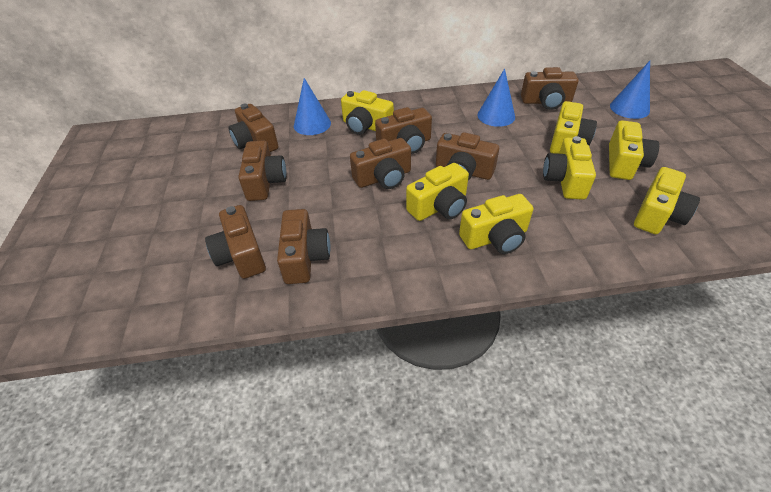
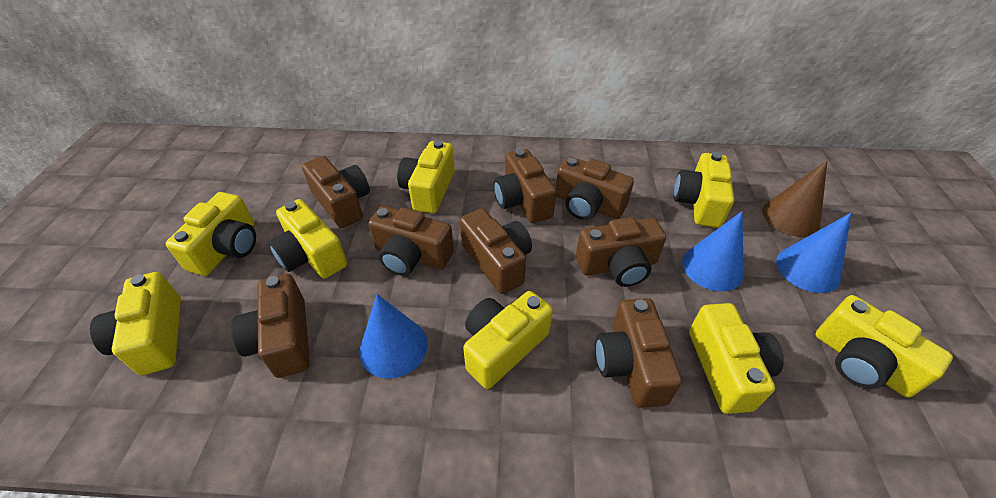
brown cone: 0 -> 1
yellow camera: 7 -> 8

